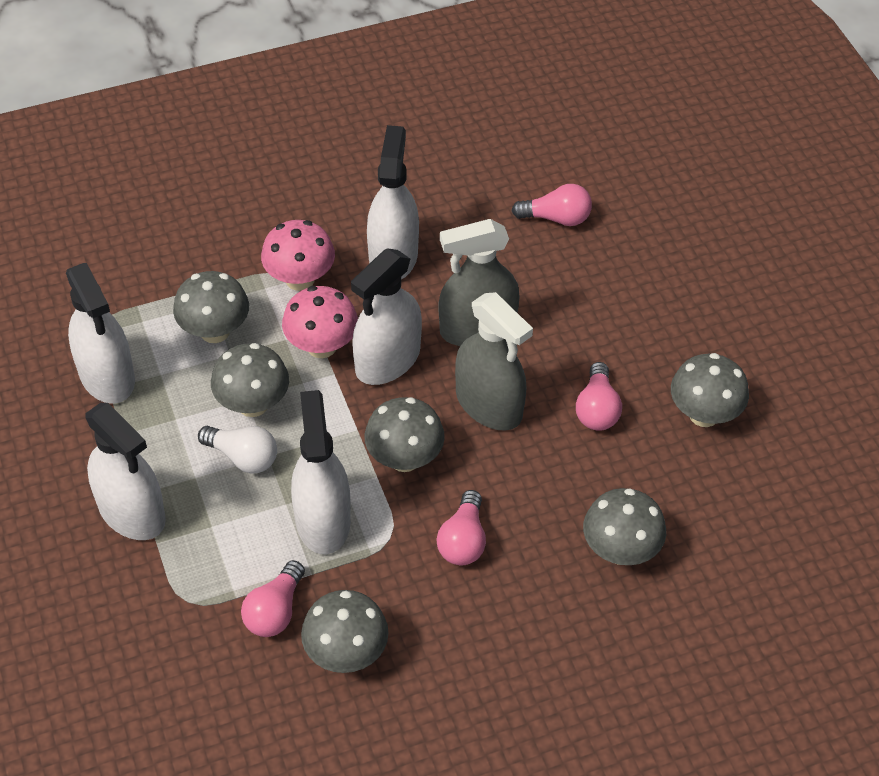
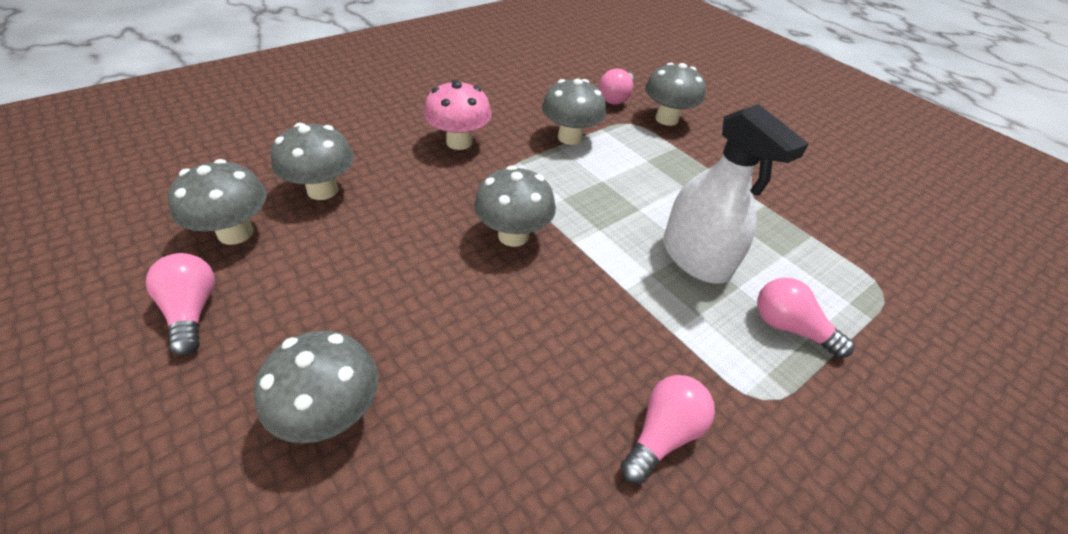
grey spray bottle: 2 -> 0
pink mushroom: 2 -> 1
white light bulb: 1 -> 0
white spray bottle: 5 -> 1

